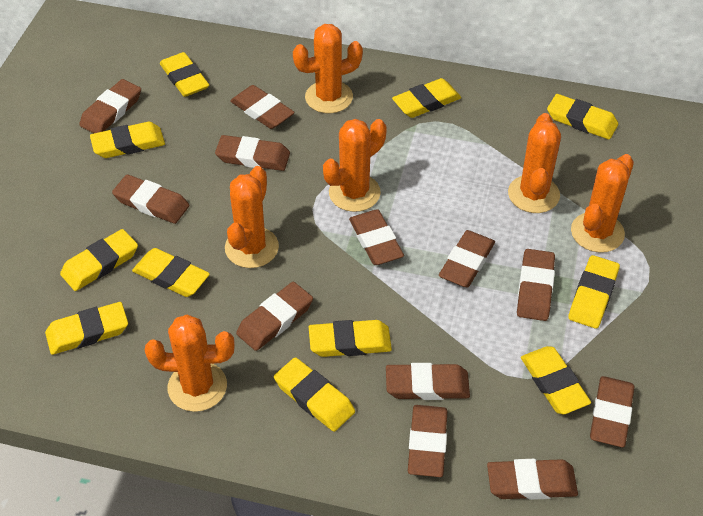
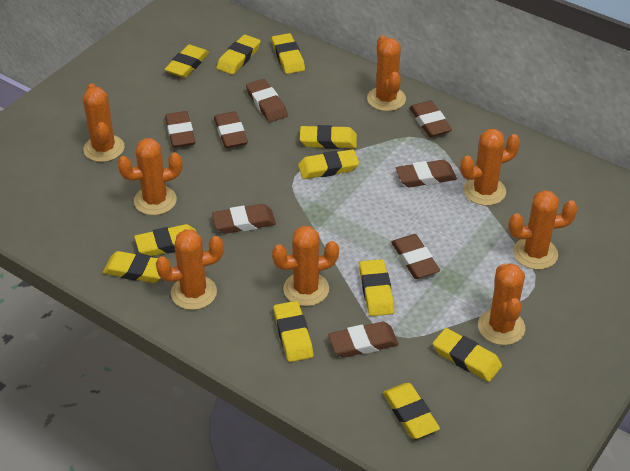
brown eraser: 12 -> 8
orange cactus: 6 -> 8

